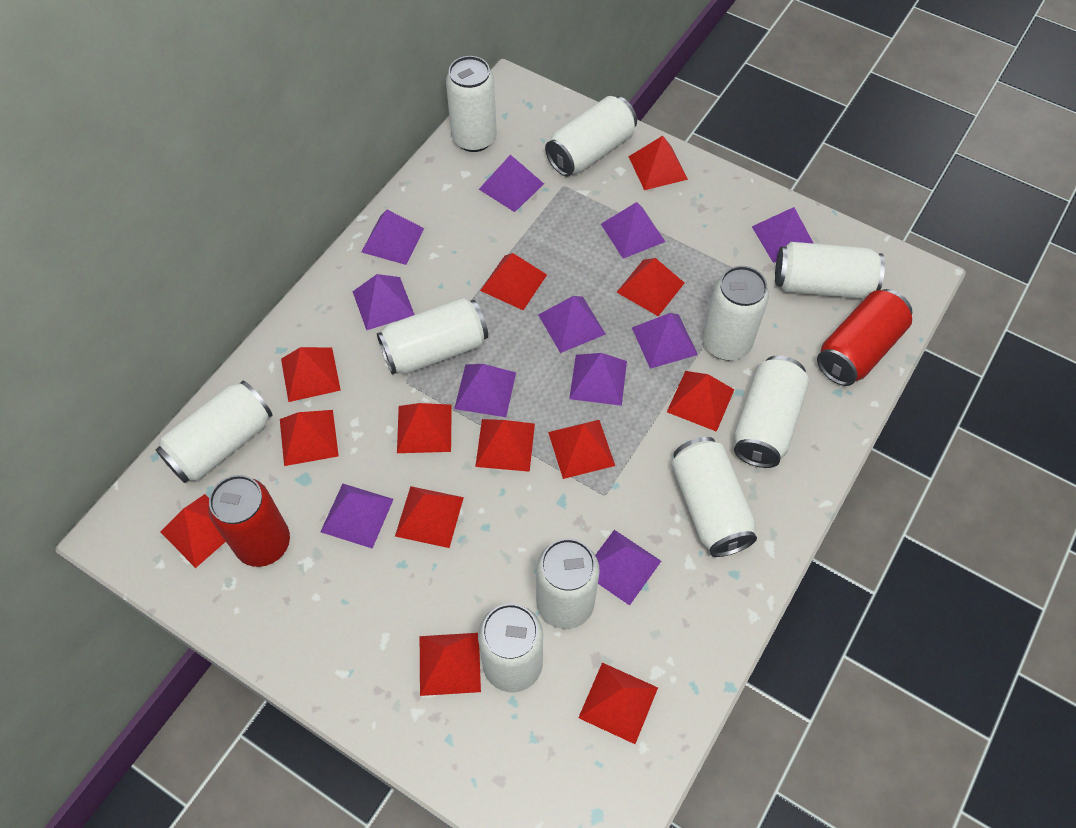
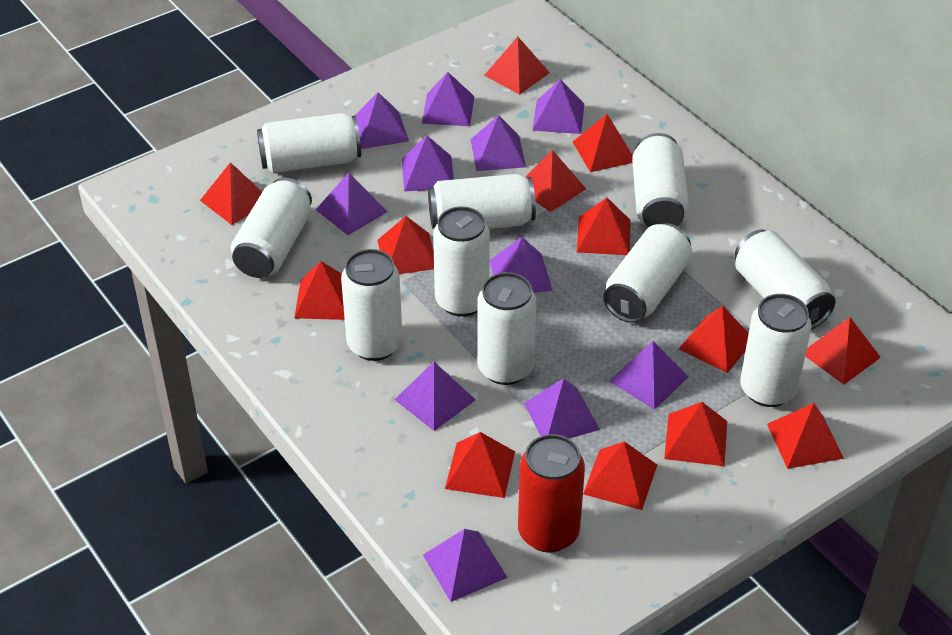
red can: 2 -> 1

